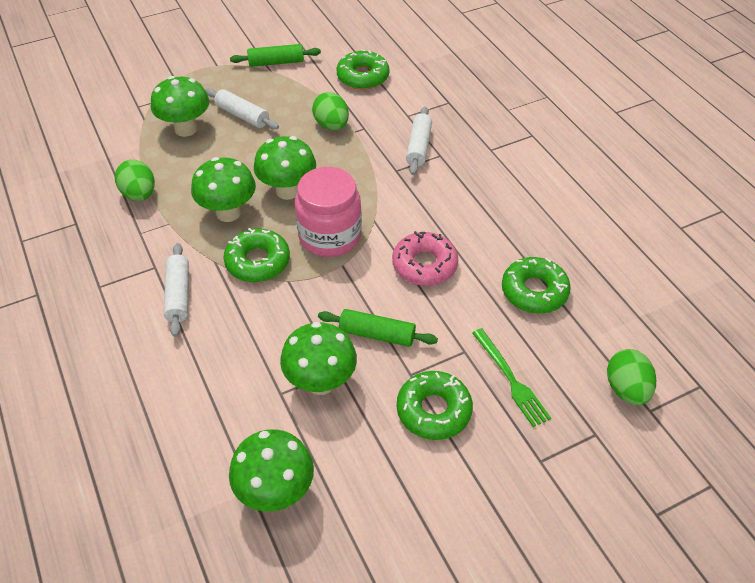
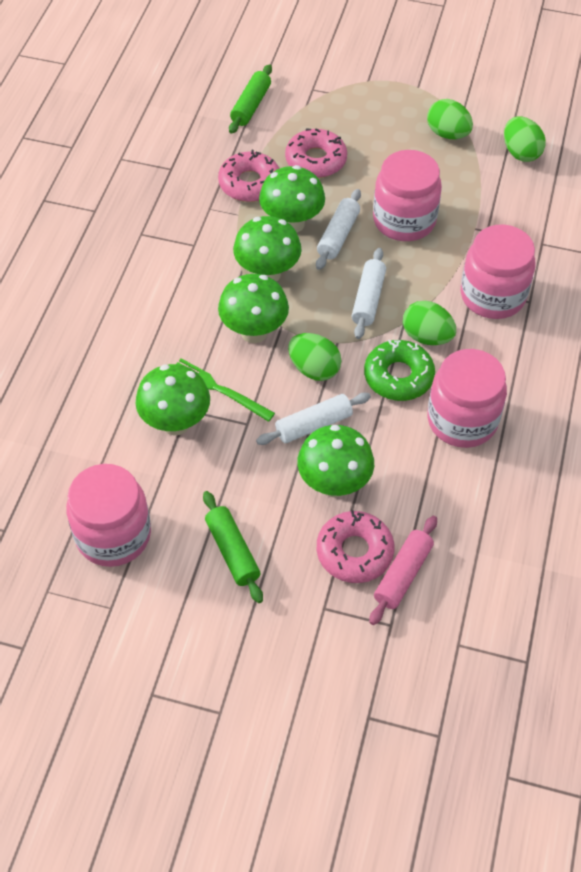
green donut: 4 -> 1
green egg: 3 -> 4
pink donut: 1 -> 3
pink jar: 1 -> 4
pink rolling pin: 0 -> 1

